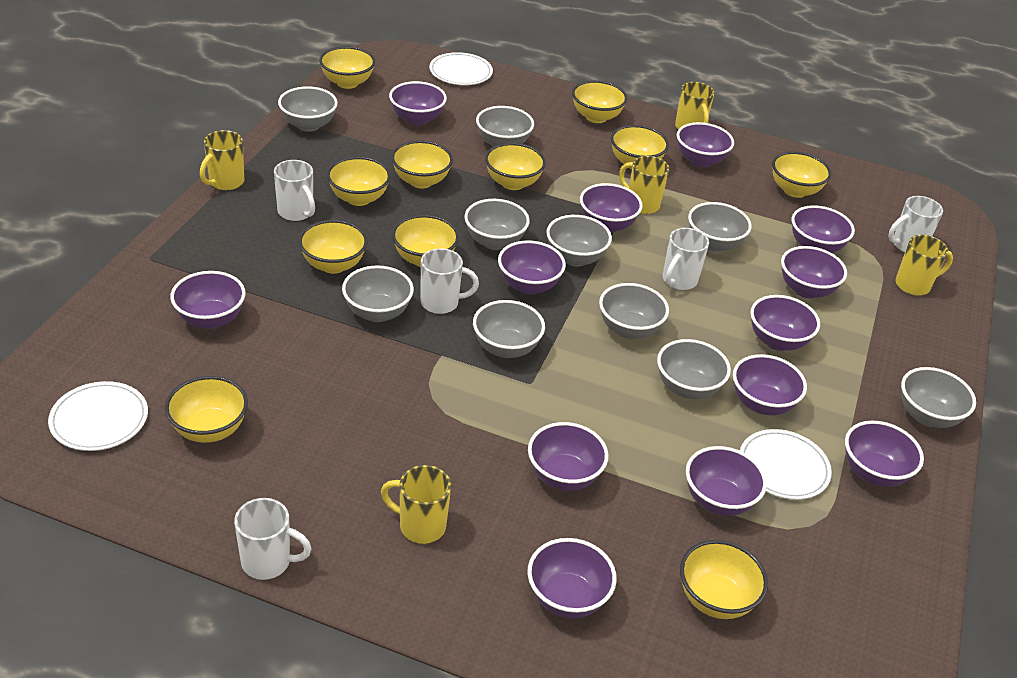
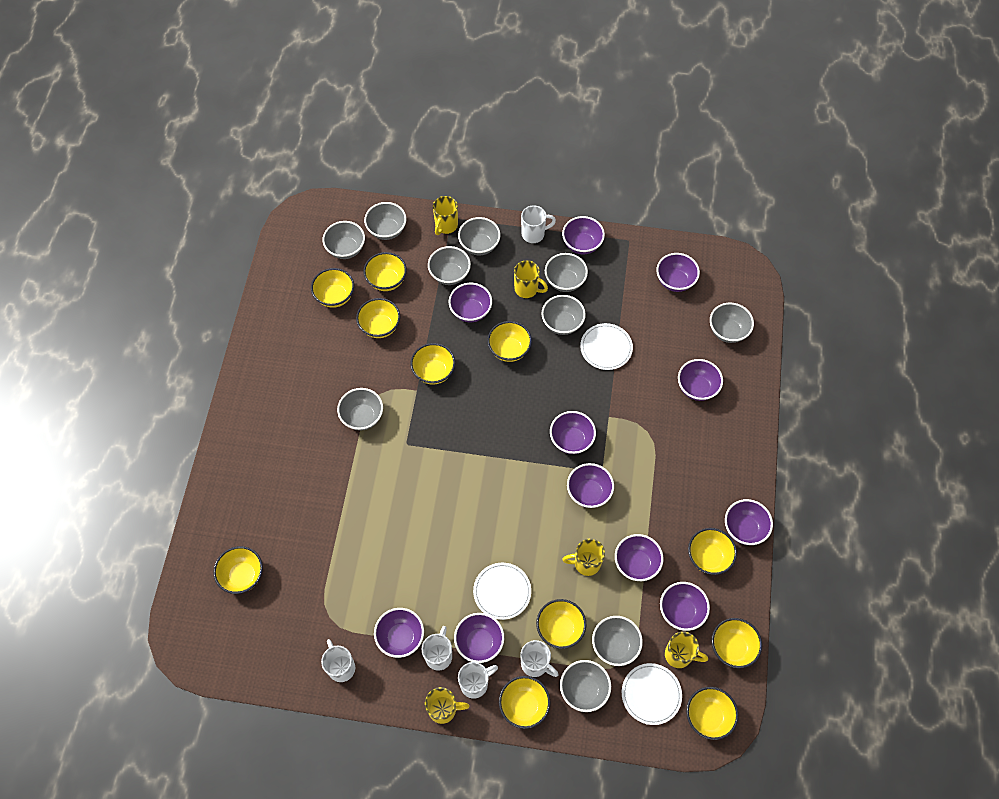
purple bowl: 13 -> 11

